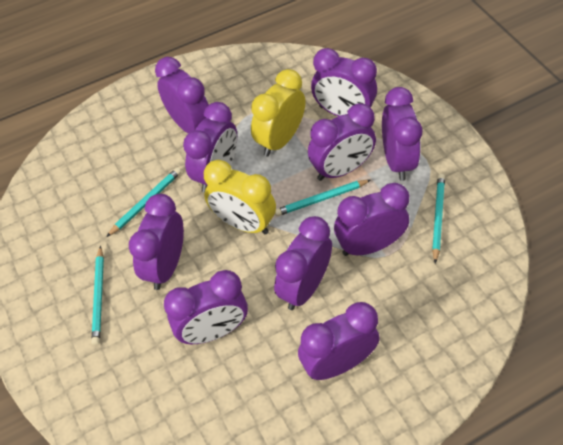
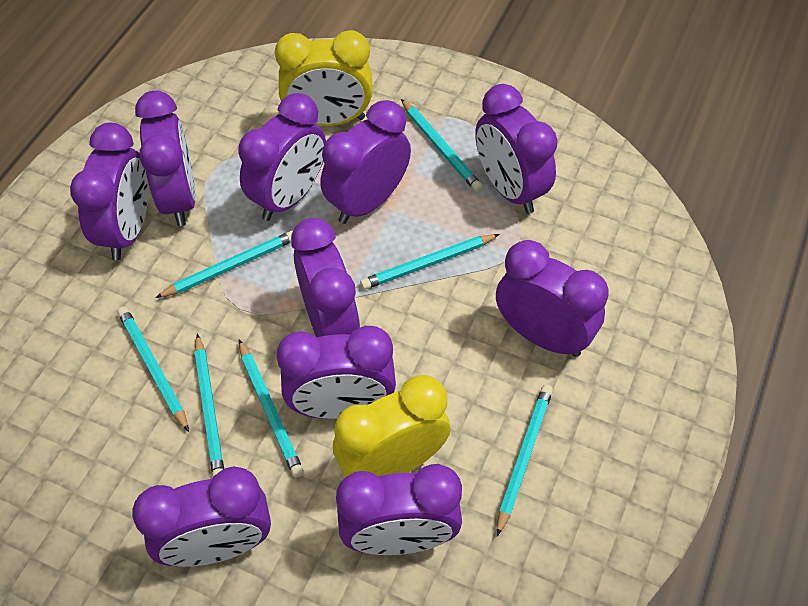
turquoise pencil: 4 -> 7

